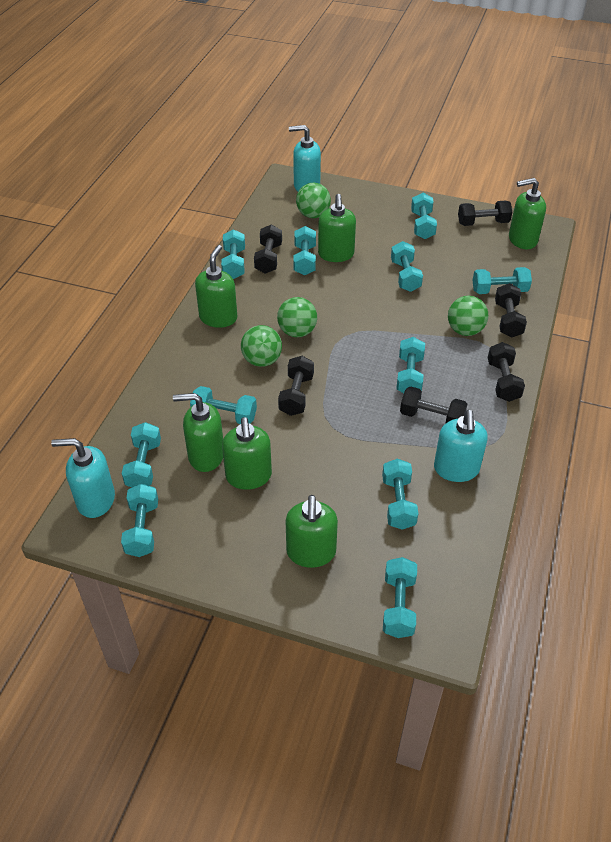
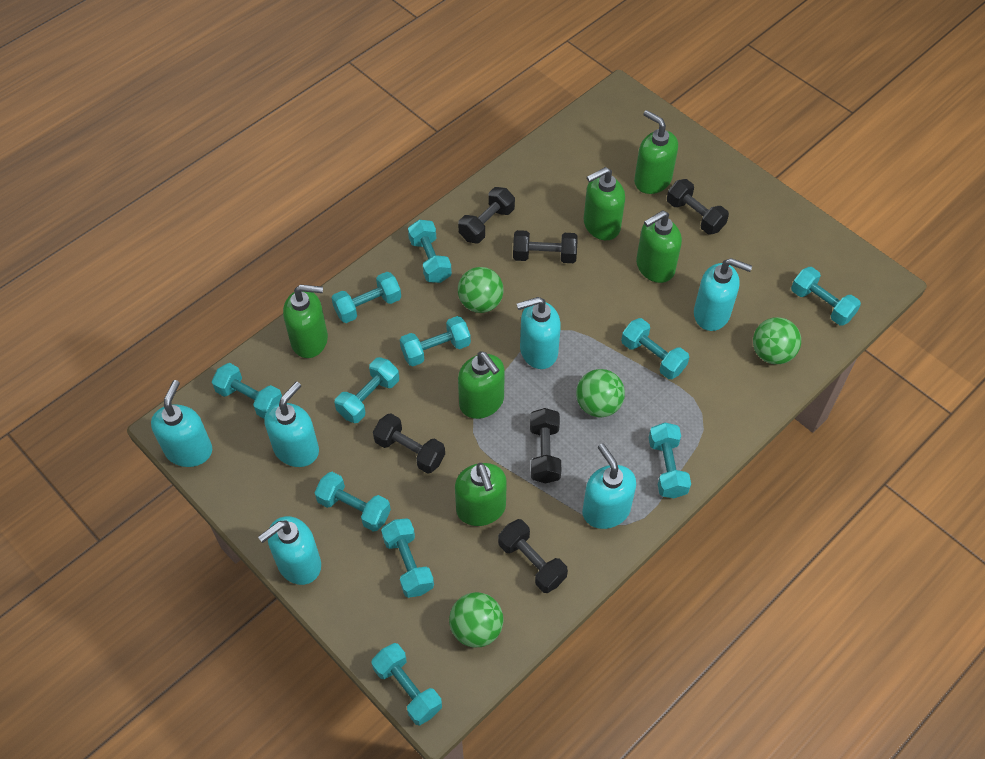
turquoise soap dispenser: 3 -> 6

